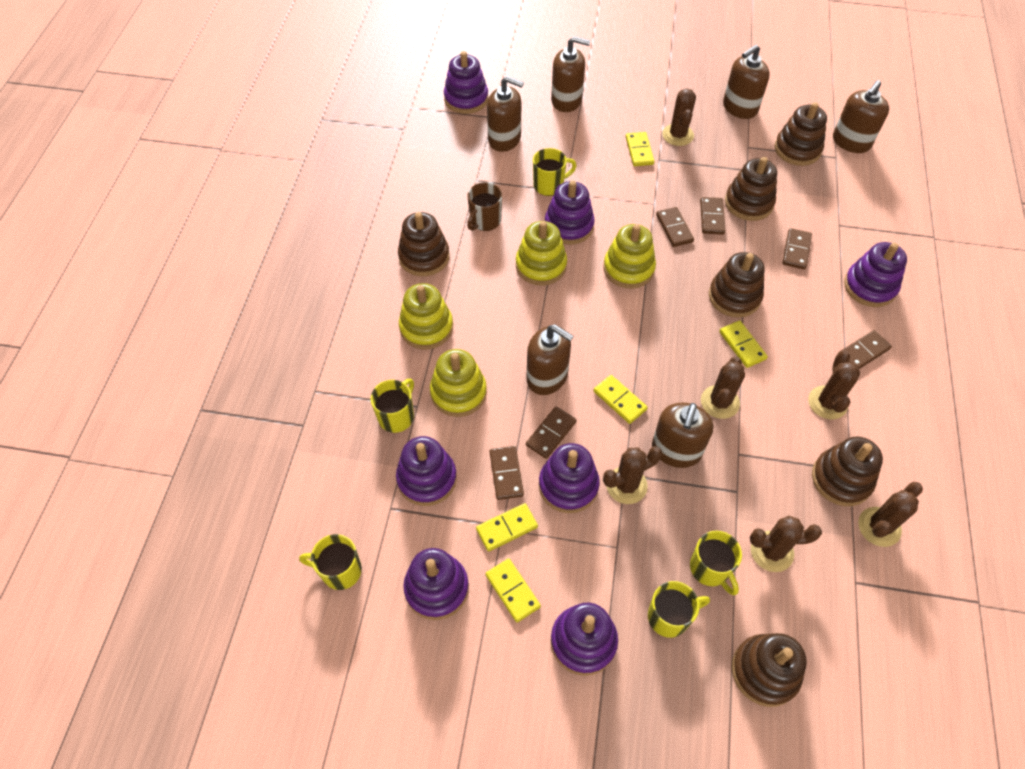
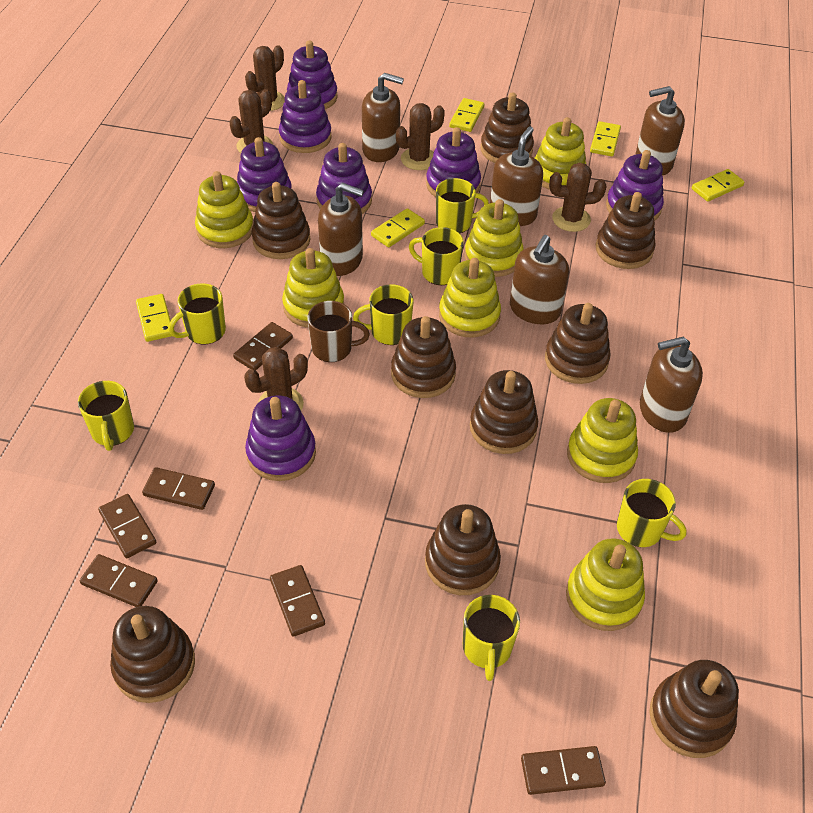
brown cactus: 6 -> 5
brown stacking toy: 6 -> 9
yellow mug: 5 -> 7
yellow stacking toy: 4 -> 7

